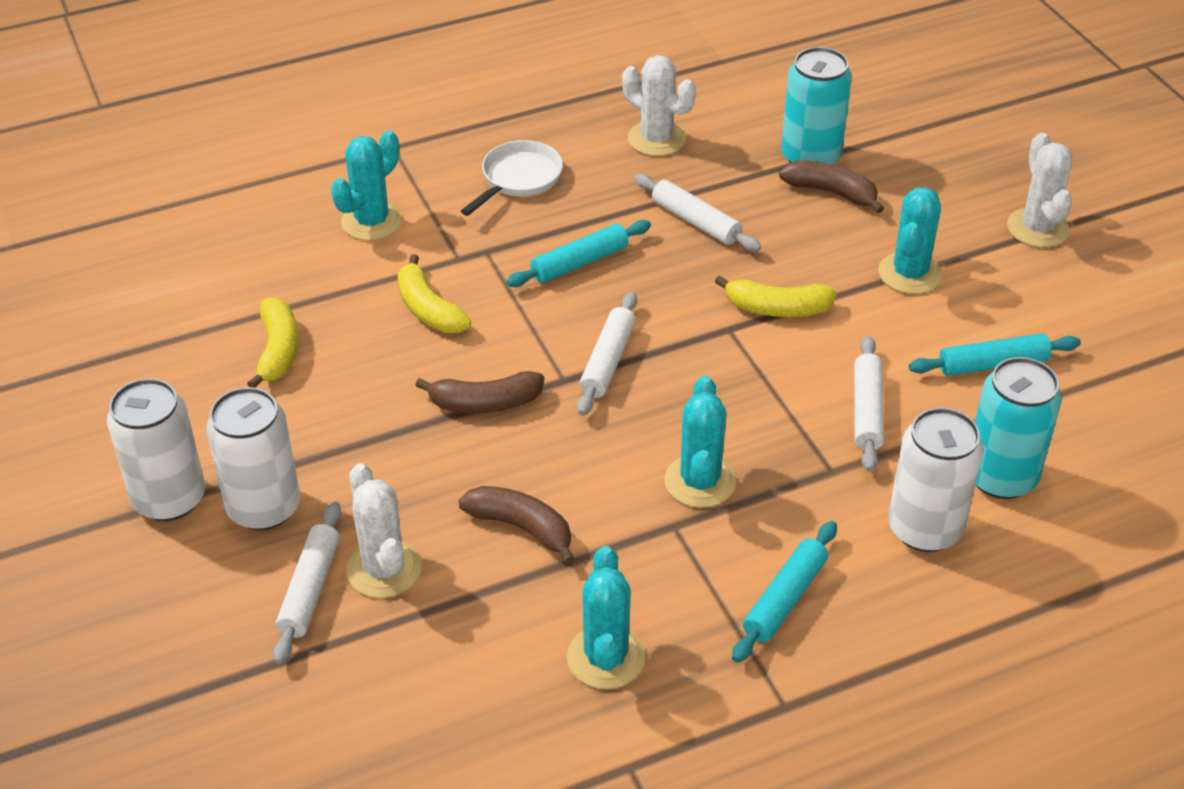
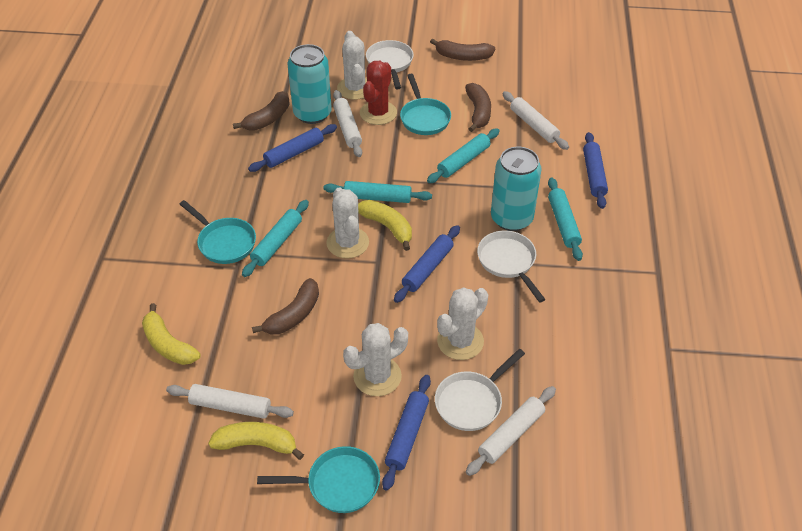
blue rolling pin: 0 -> 4
brown banana: 3 -> 4
red cactus: 0 -> 1
turquoise cactus: 4 -> 0
turquoise pan: 0 -> 3
turquoise rolling pin: 3 -> 4
white cactus: 3 -> 4
white can: 3 -> 0
white pan: 1 -> 3

